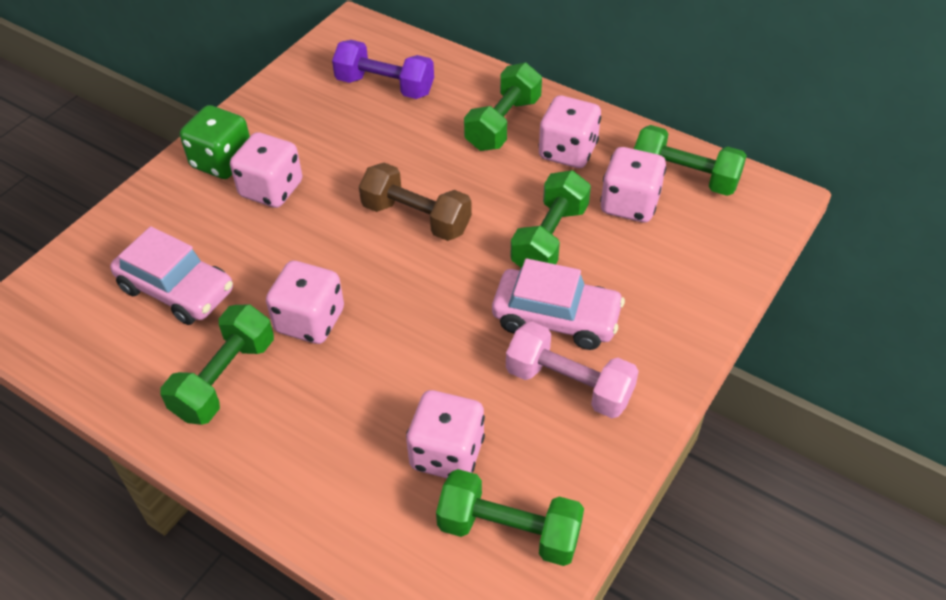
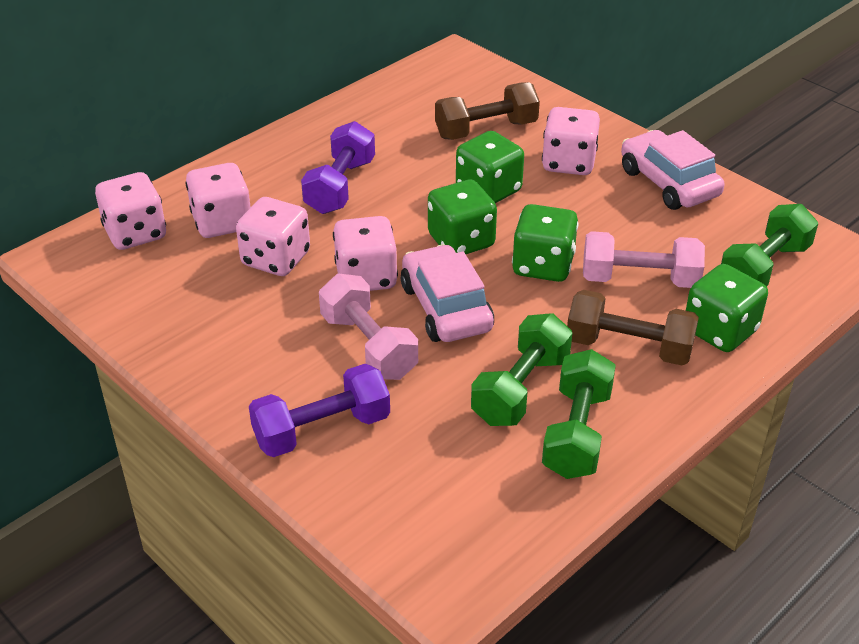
brown dumbbell: 1 -> 2
green dice: 1 -> 4
green dumbbell: 5 -> 3
pink dumbbell: 1 -> 2
purple dumbbell: 1 -> 2

